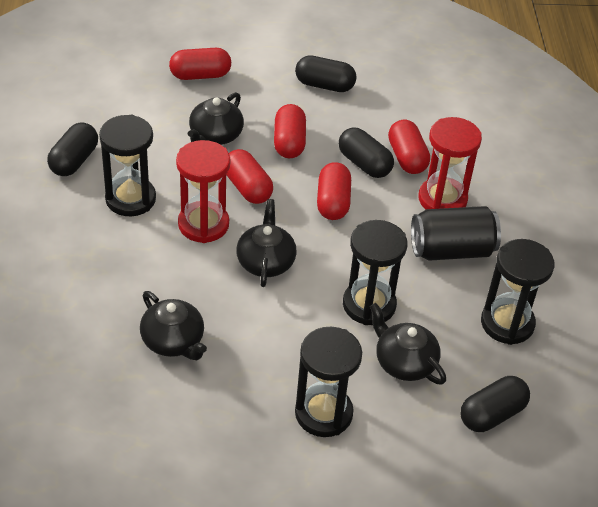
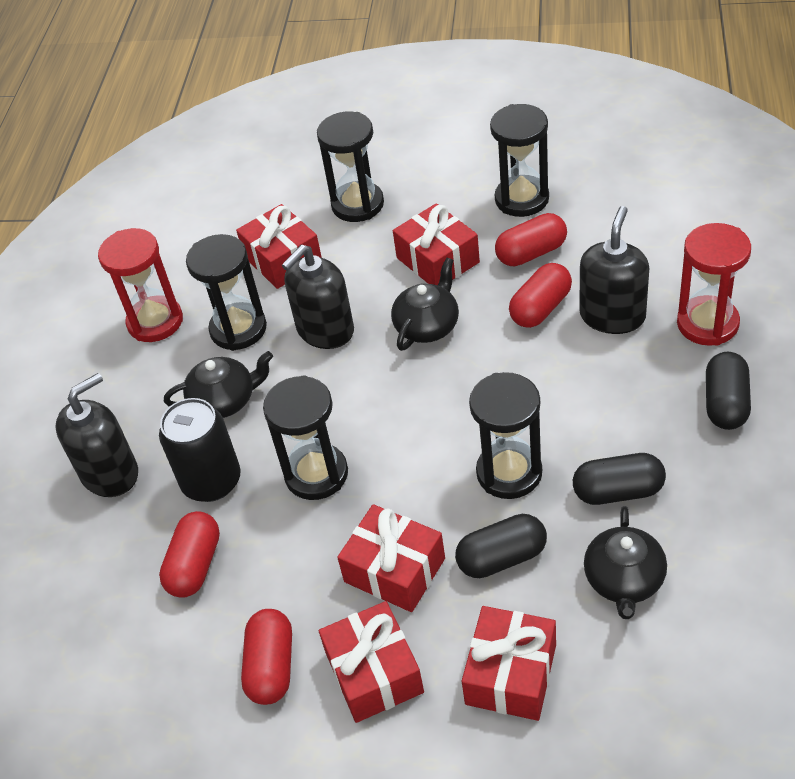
black capsule: 4 -> 3
black hourglass: 4 -> 5
black soap dispenser: 0 -> 3
black teapot: 4 -> 3
red capsule: 5 -> 4
red gift: 0 -> 5

